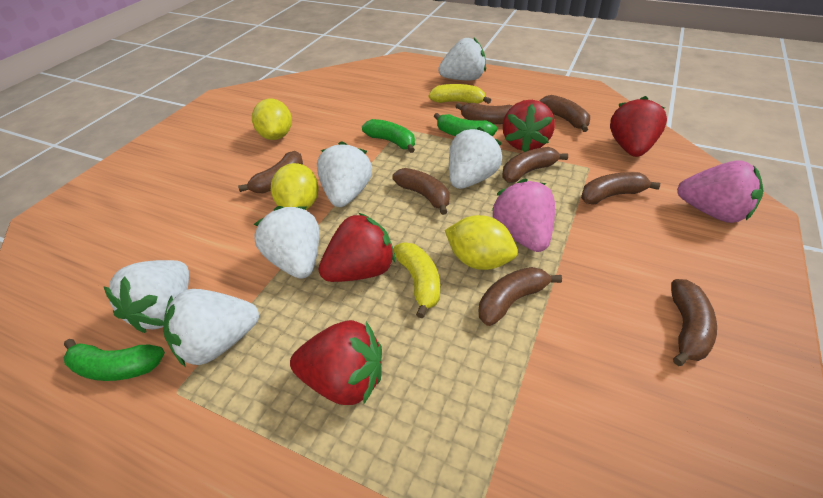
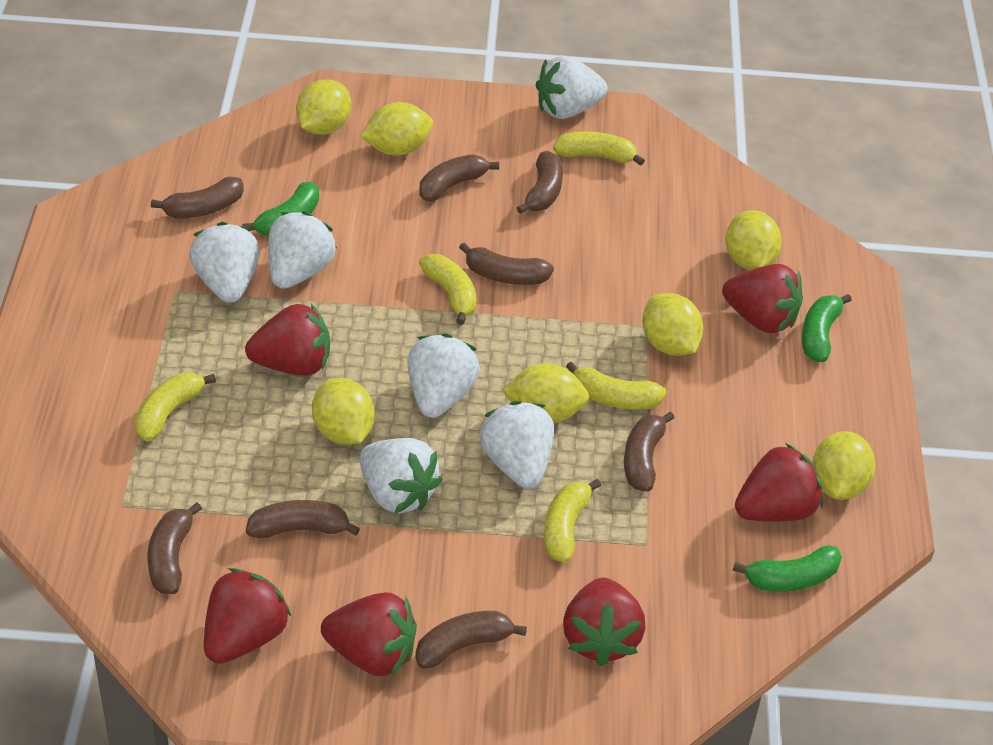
pink strawberry: 2 -> 0
red strawberry: 4 -> 6
yellow banana: 2 -> 5
yellow lemon: 3 -> 7

